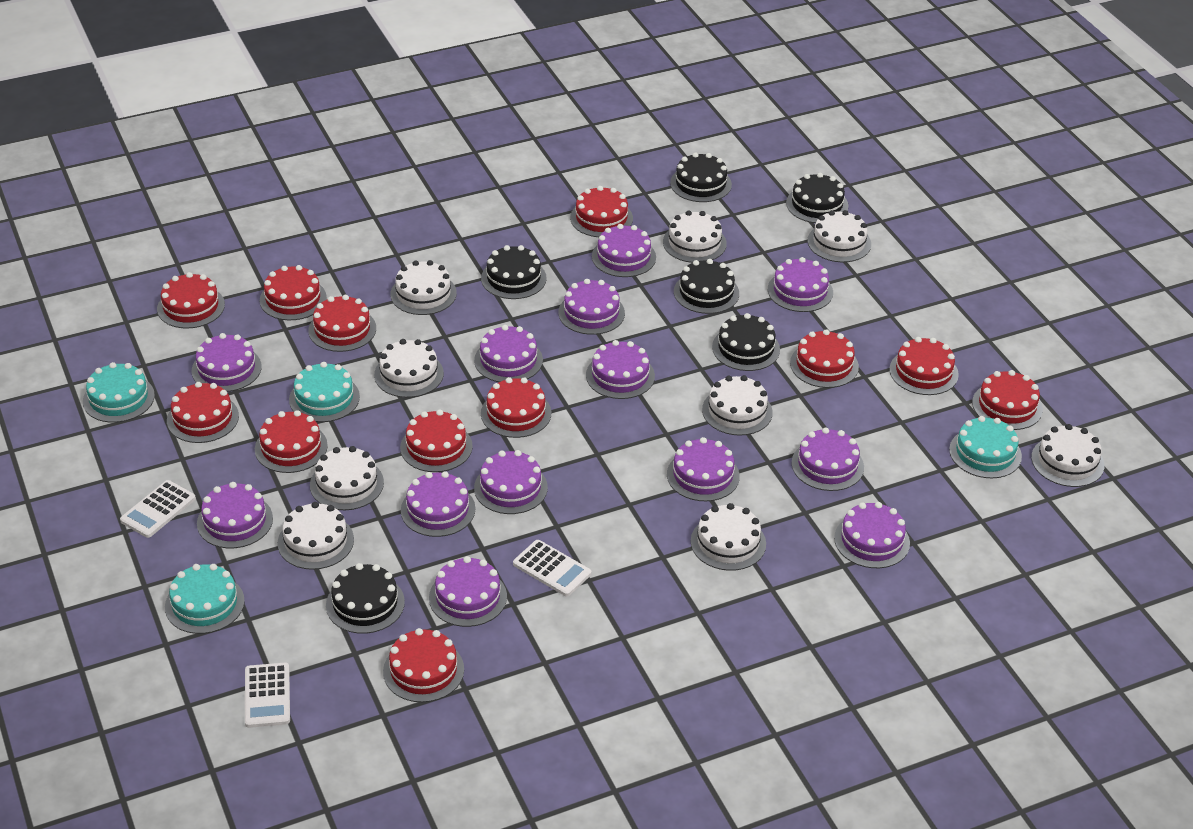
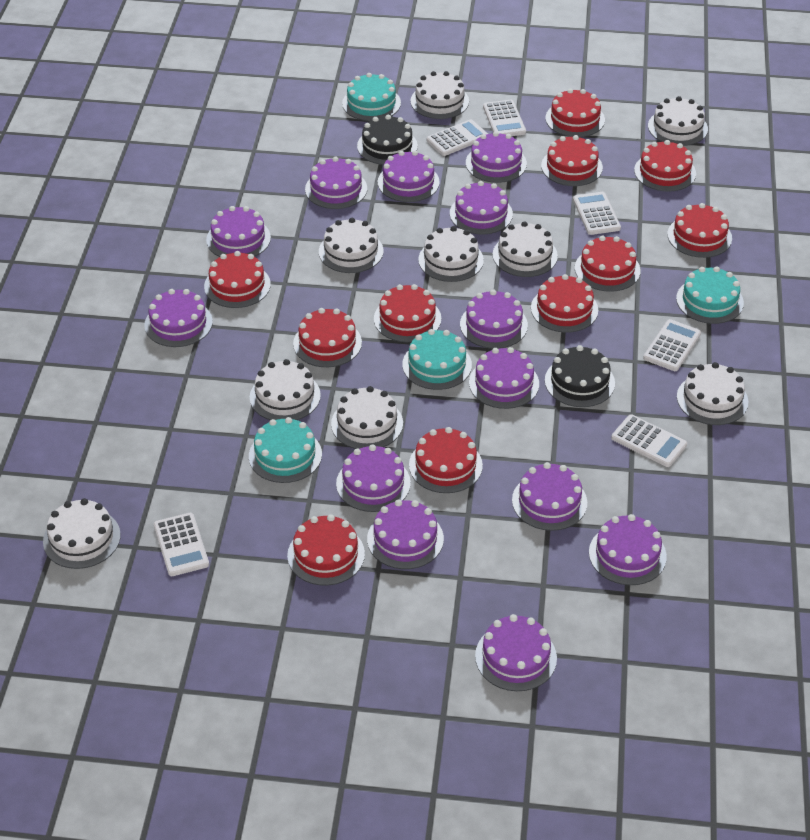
black cake: 6 -> 2
red cake: 12 -> 11
white calculator: 3 -> 6

